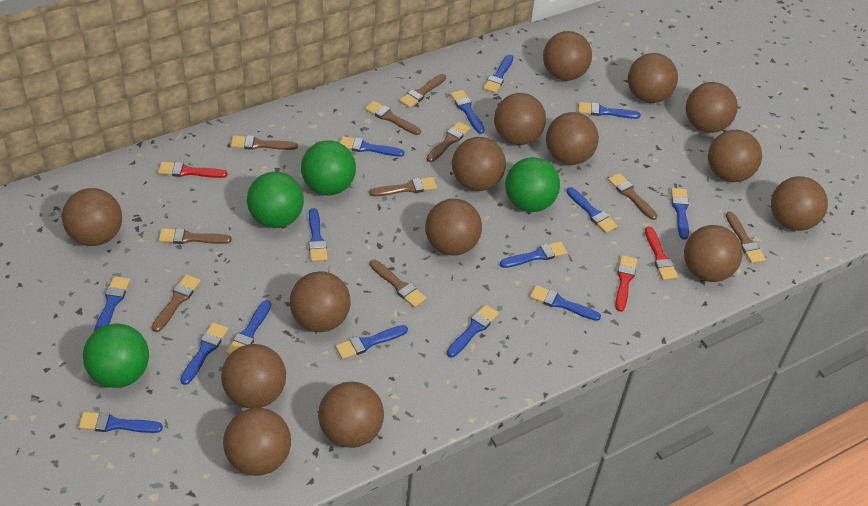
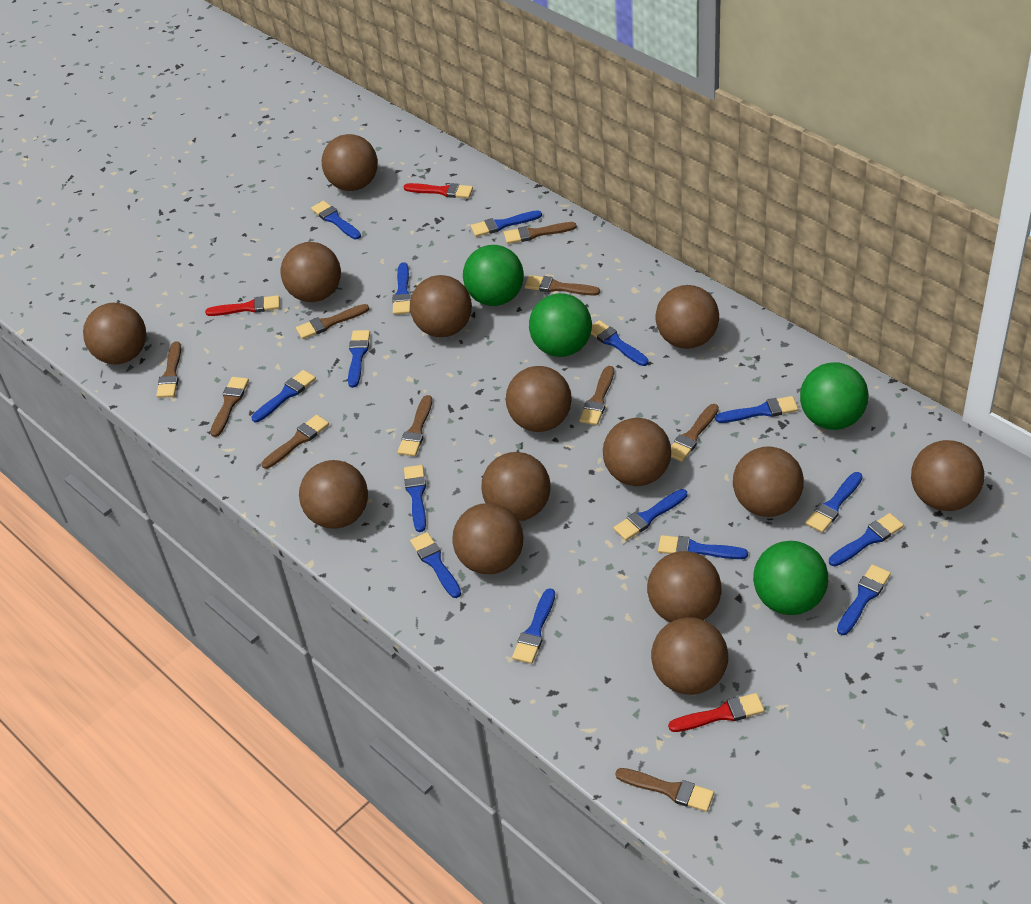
brown ball: 15 -> 14

